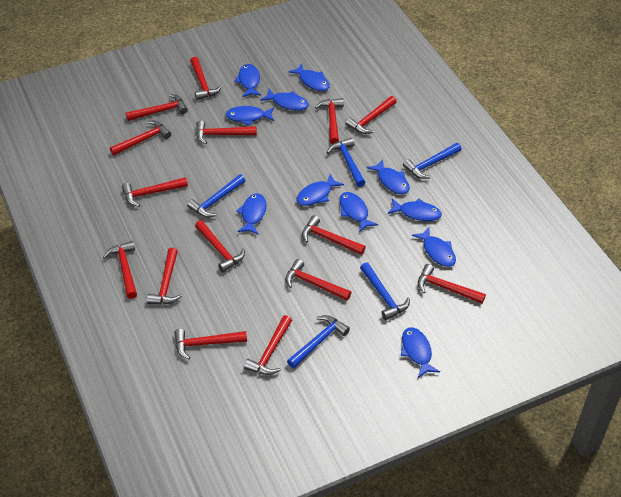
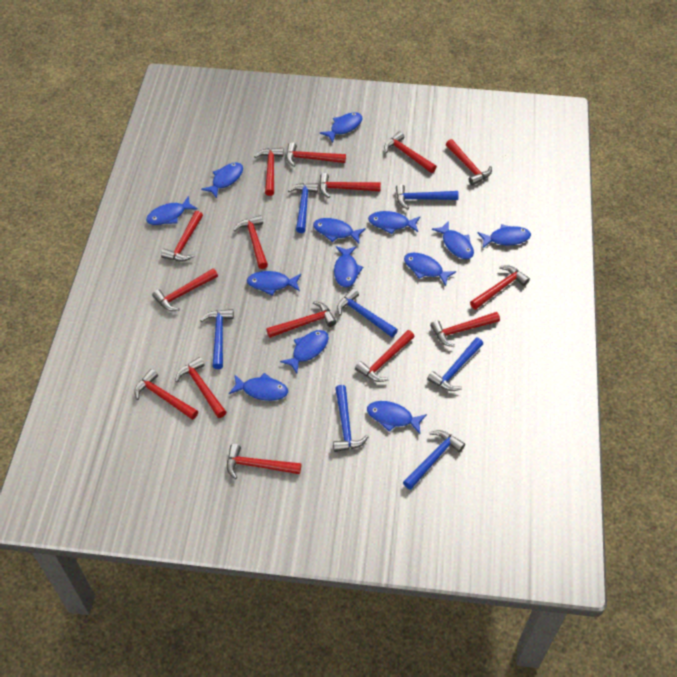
blue fish: 11 -> 13
blue hammer: 5 -> 7

